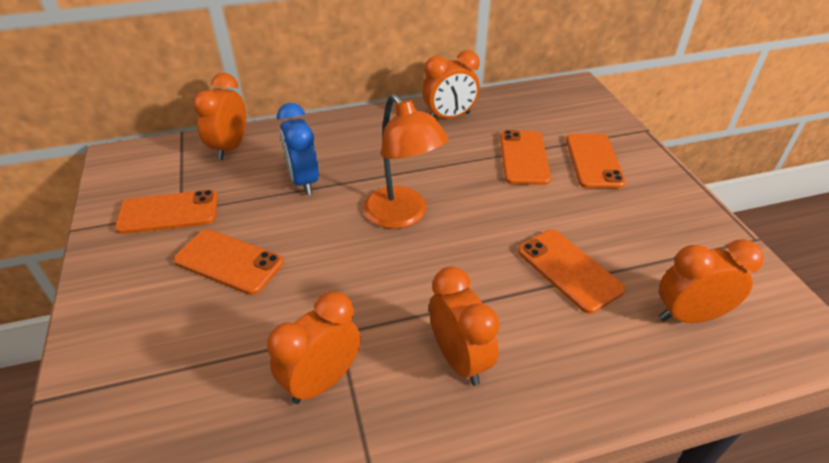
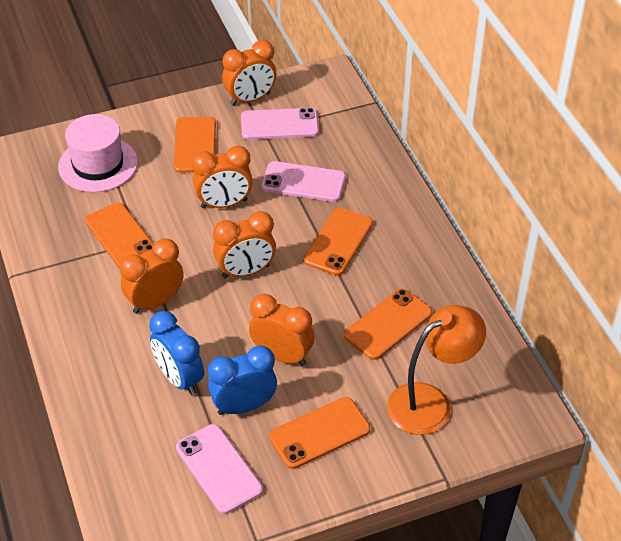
blue clock: 1 -> 2
pink hat: 0 -> 1
pink phone: 0 -> 3

